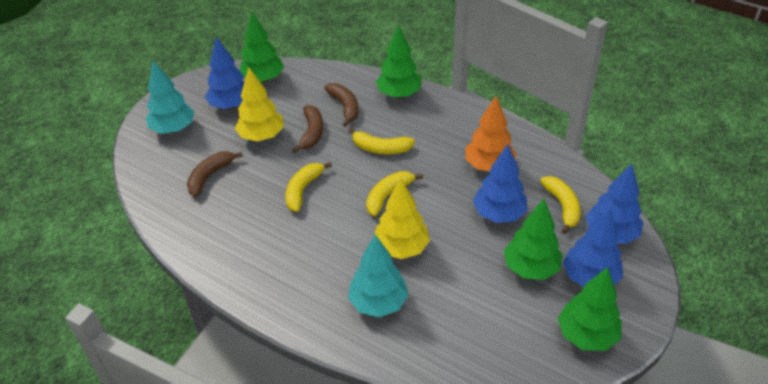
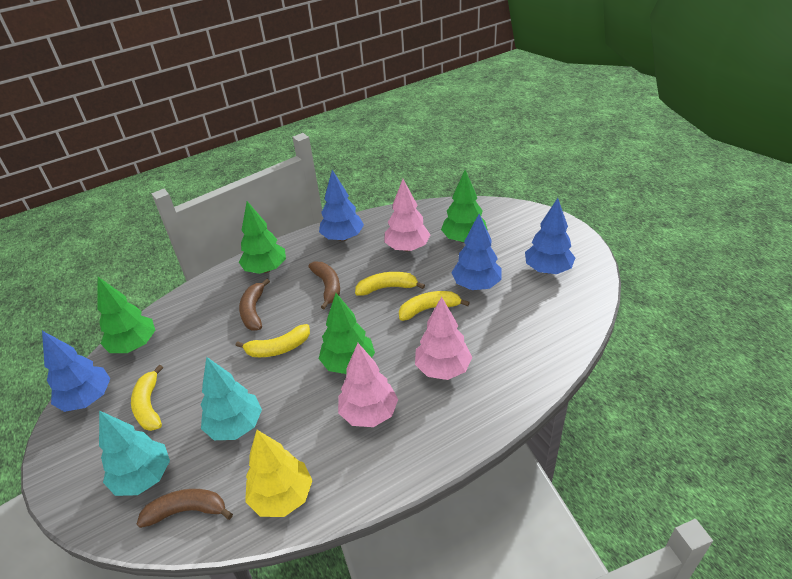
orange tree: 1 -> 0
pink tree: 0 -> 3
yellow tree: 2 -> 1

